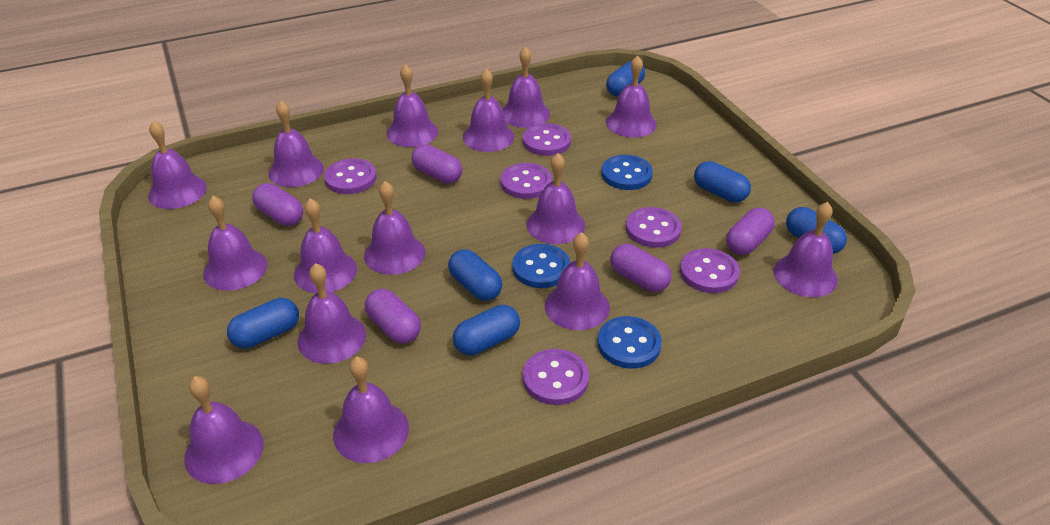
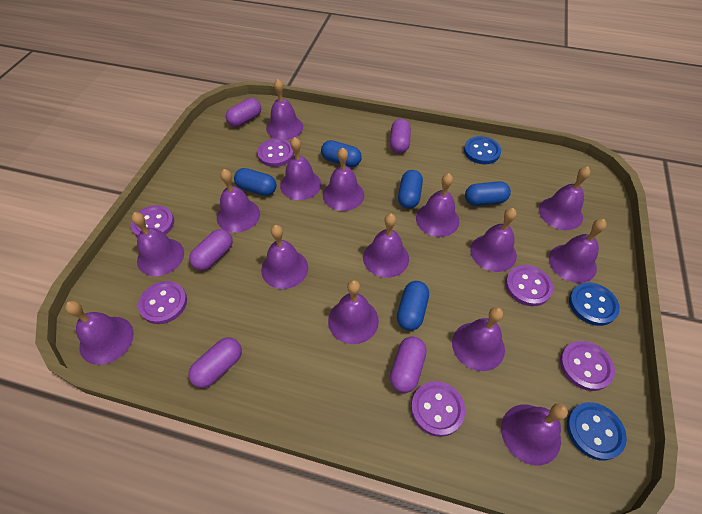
blue capsule: 6 -> 5

